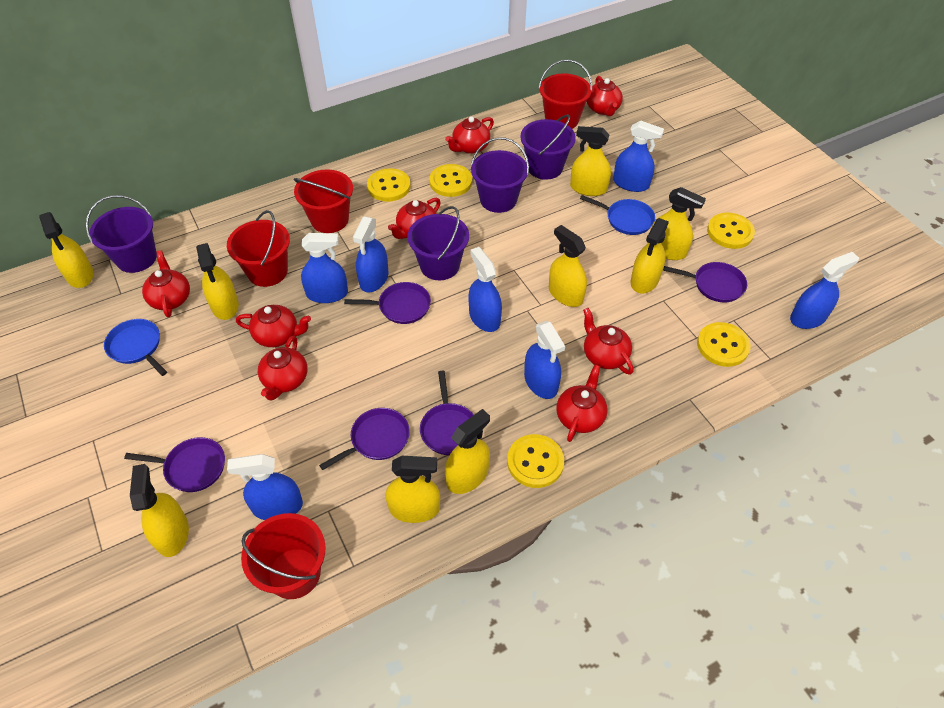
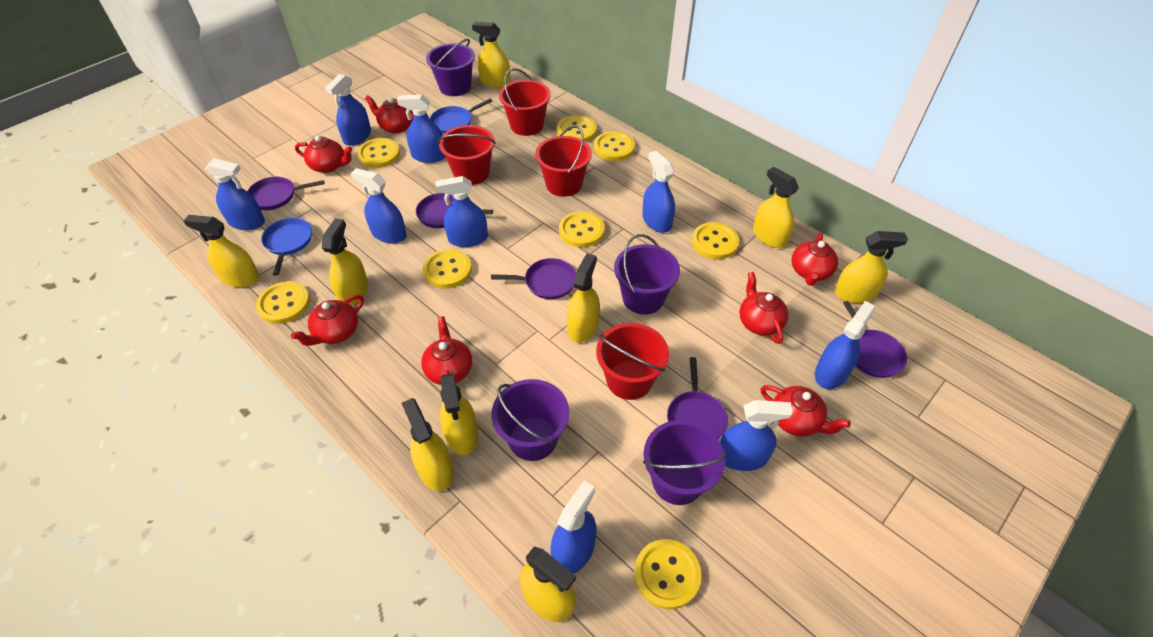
blue spray bottle: 7 -> 9
red teapot: 8 -> 7
yellow button: 5 -> 8

